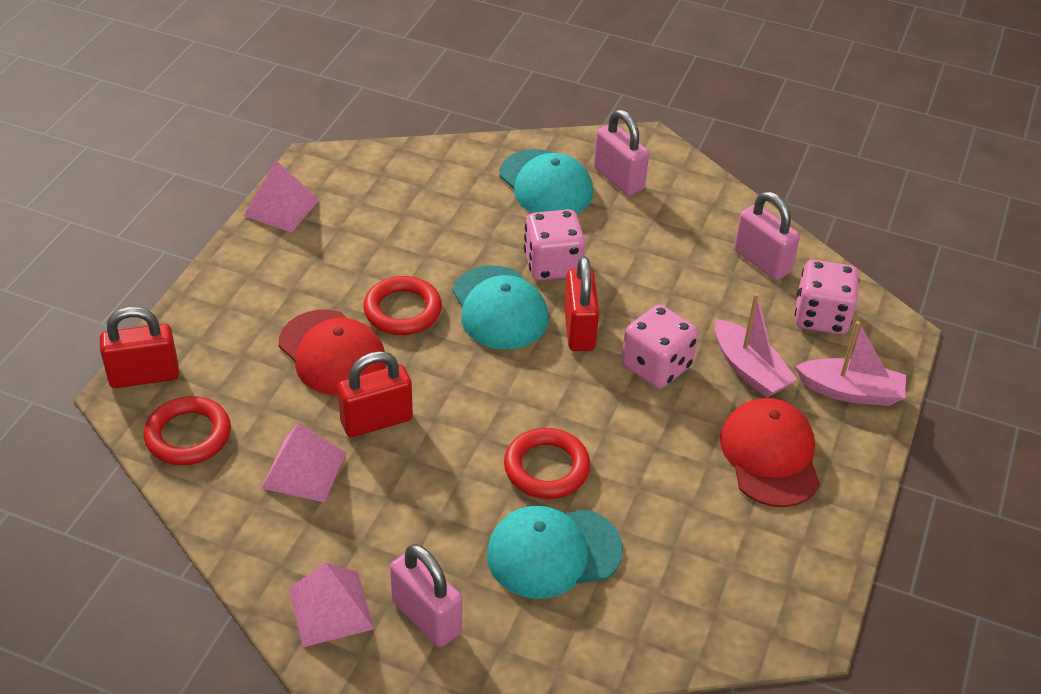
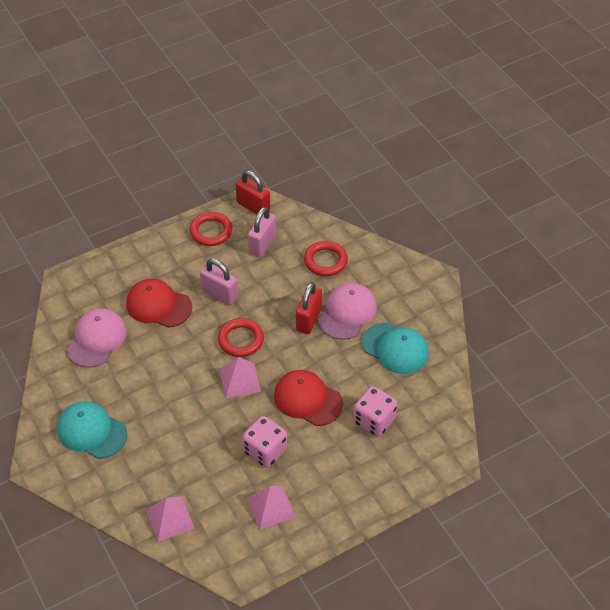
pink boat: 2 -> 0
pink cap: 0 -> 2
pink dice: 3 -> 2
pink padlock: 3 -> 2
red padlock: 3 -> 2
turquoise cap: 3 -> 2

